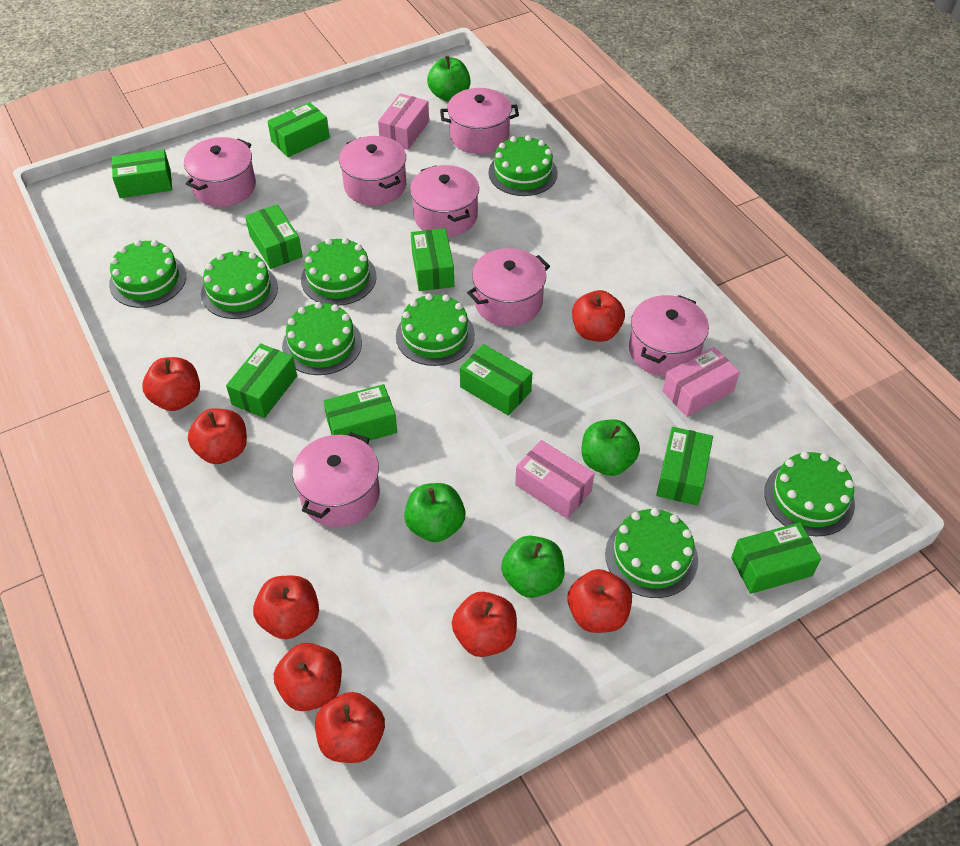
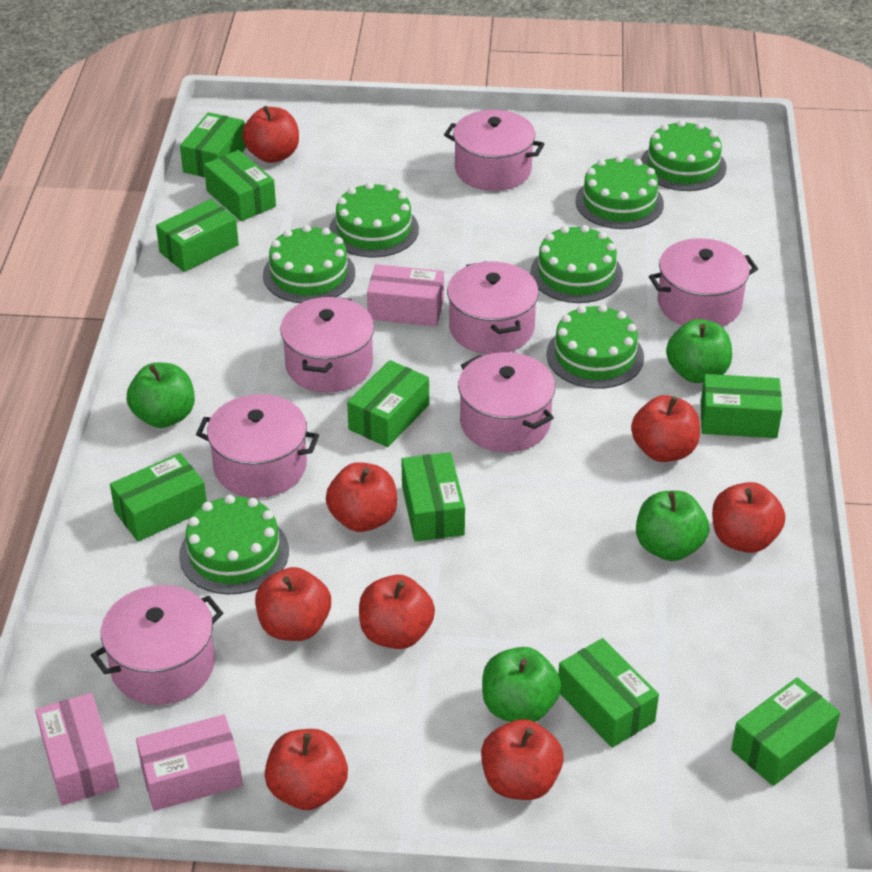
green cake: 8 -> 7

